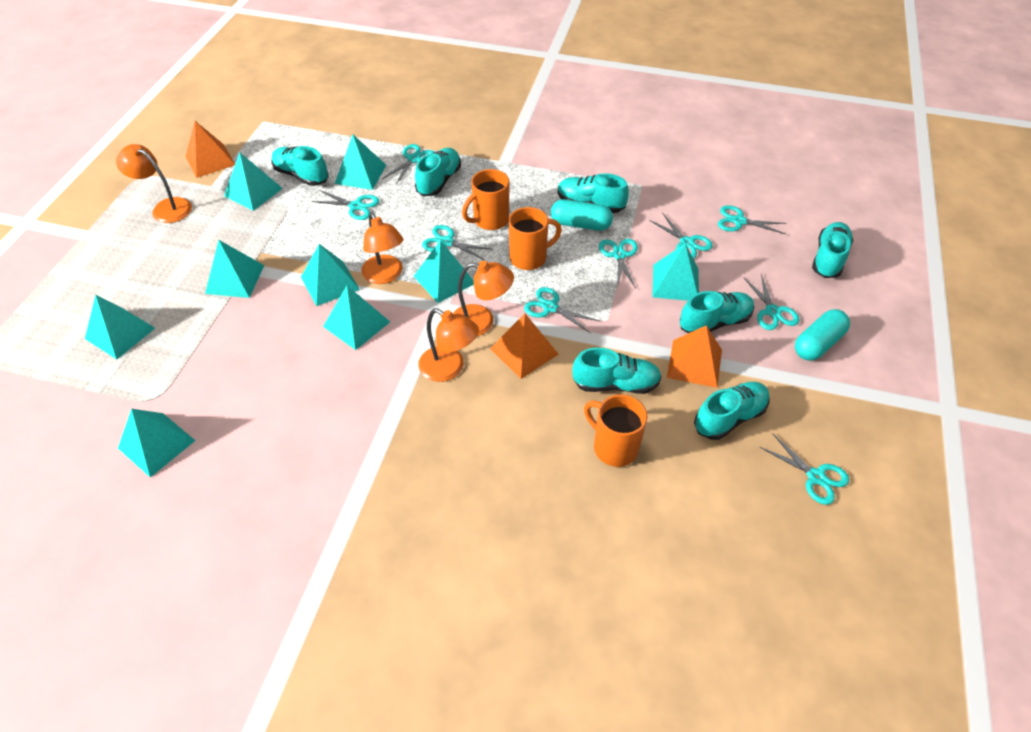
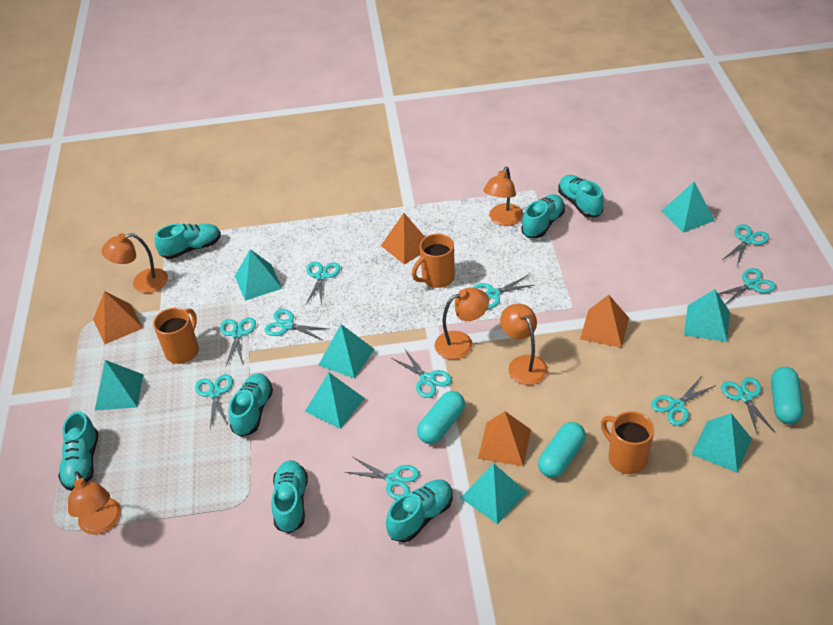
orange lamp: 4 -> 5
orange pyramid: 3 -> 4
turquoise capsule: 2 -> 3
turquoise pyramid: 9 -> 8
turquoise scissors: 9 -> 11

